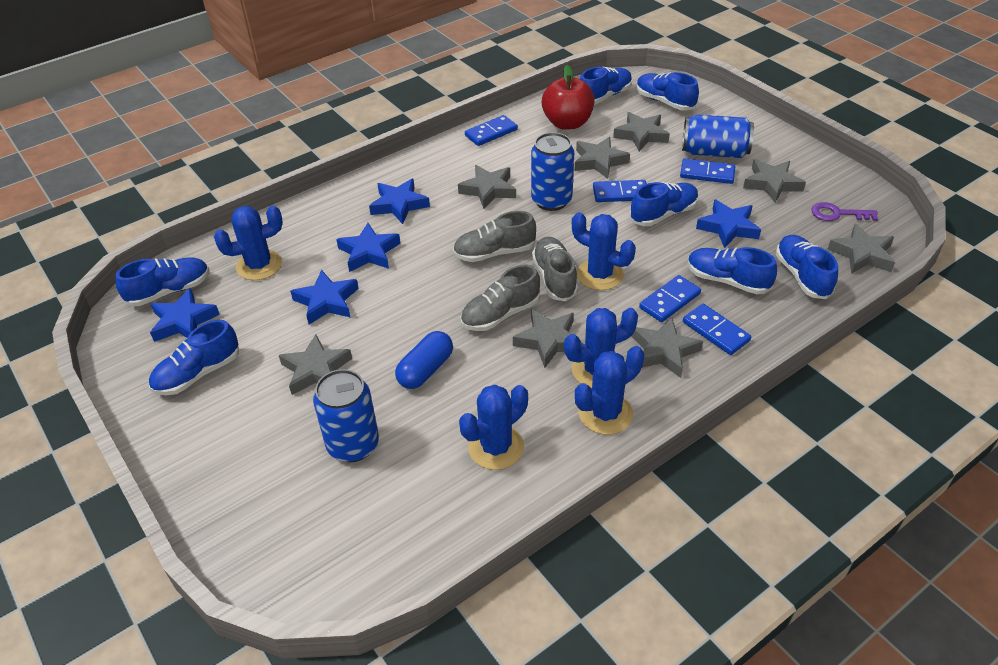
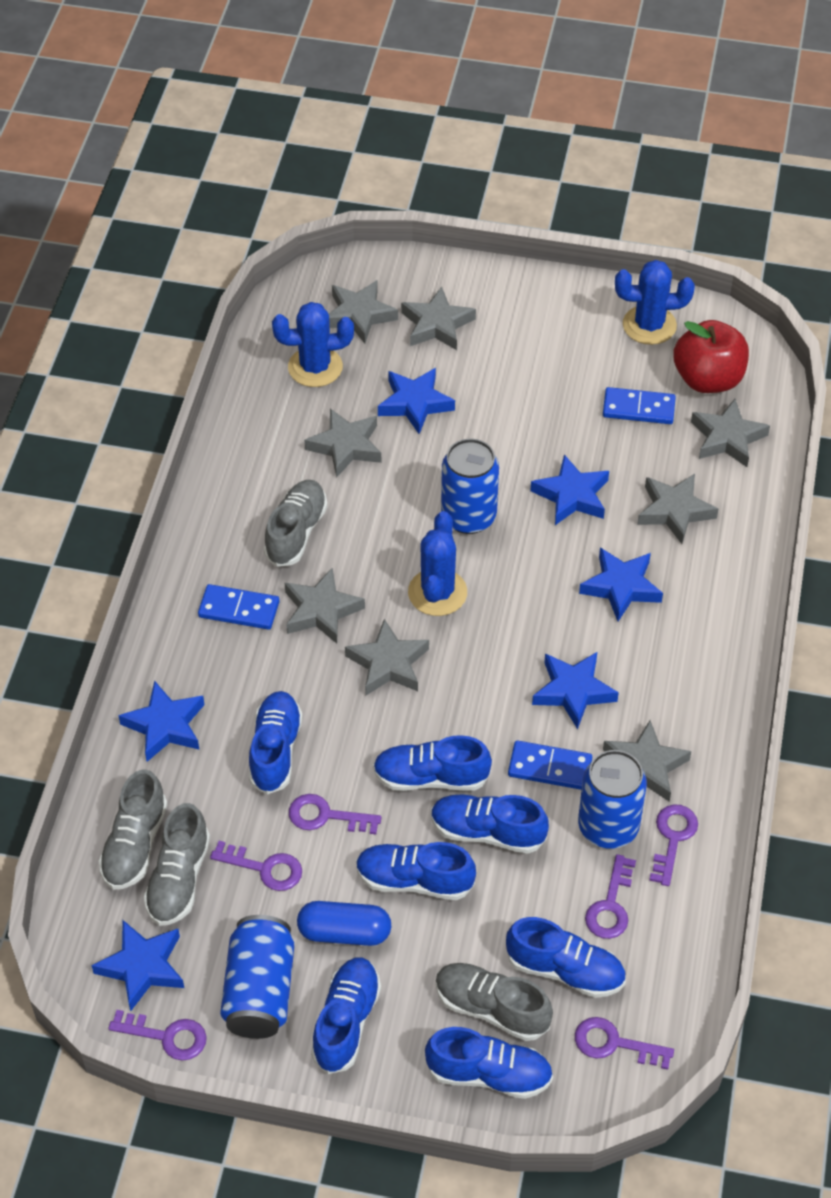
blue cactus: 5 -> 3
blue domino: 5 -> 3
blue star: 5 -> 6
grey shoe: 3 -> 4
purple key: 1 -> 6

